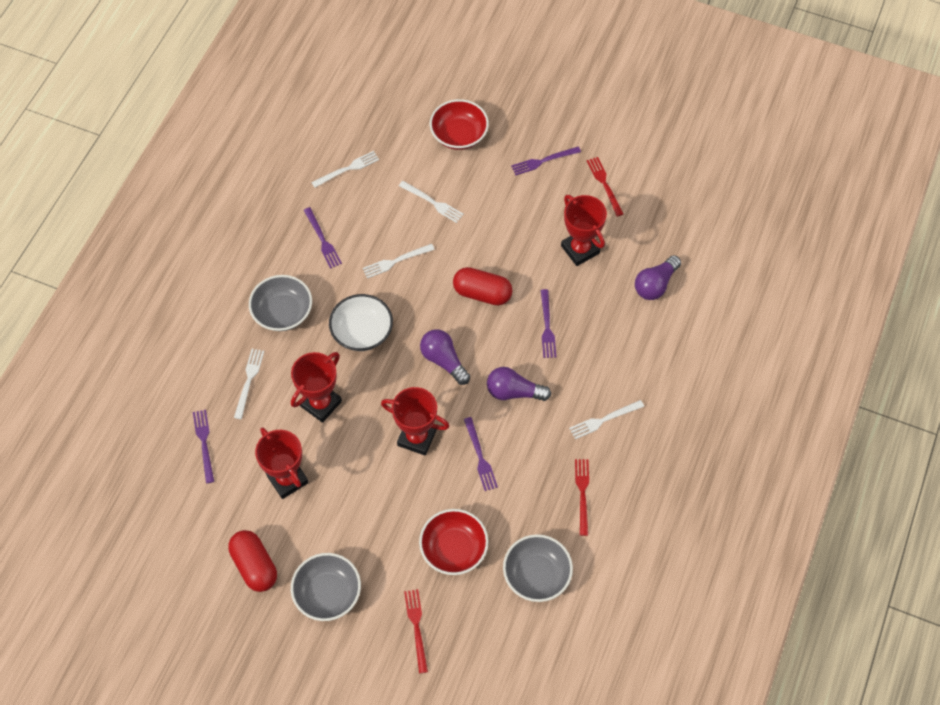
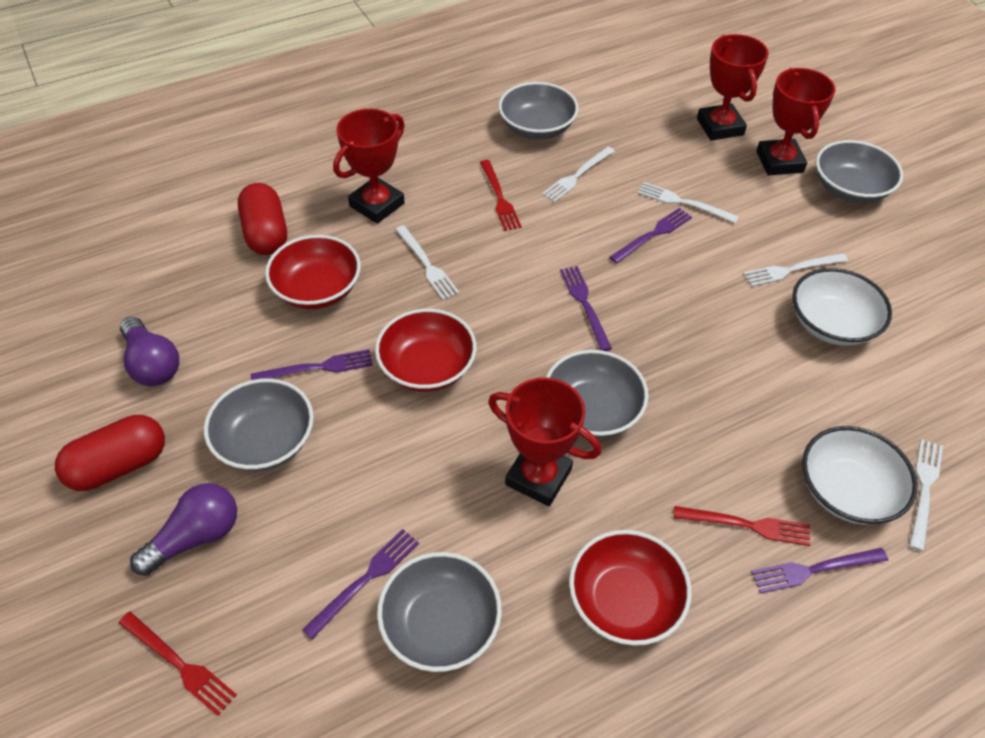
grey bowl: 3 -> 5
purple light bulb: 3 -> 2
red bowl: 2 -> 3
white bowl: 1 -> 2

